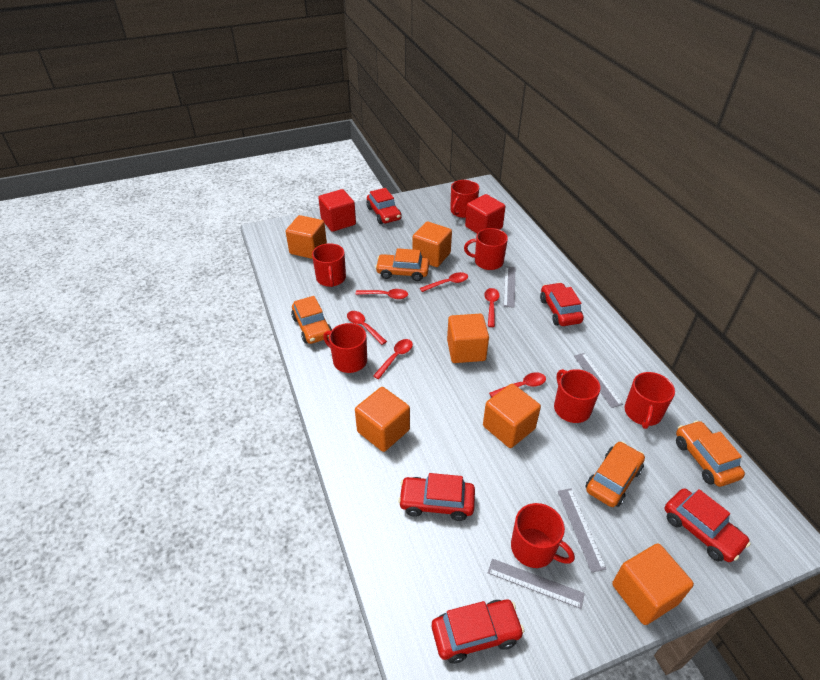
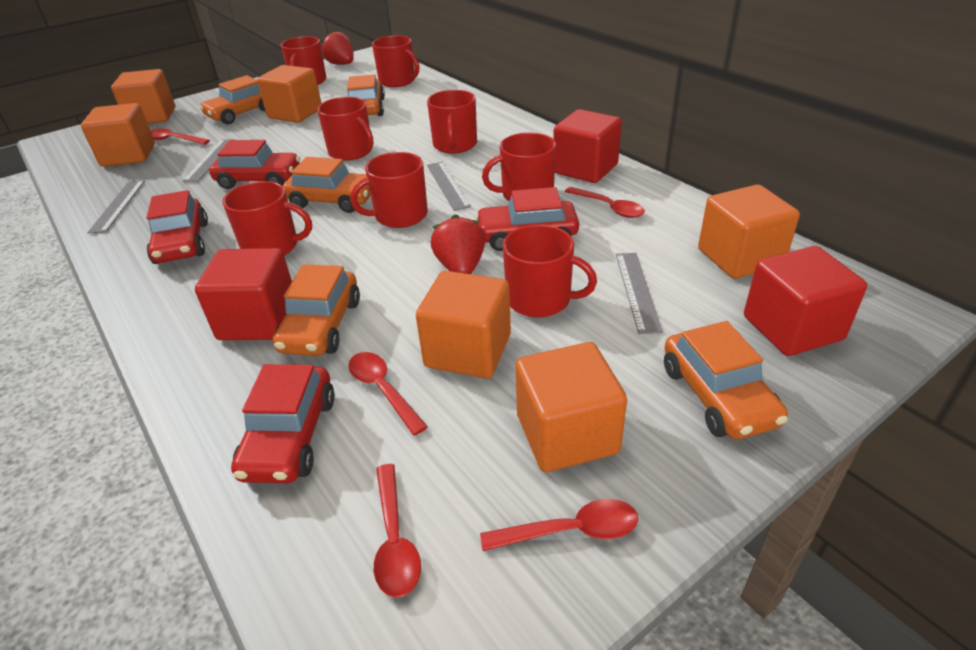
orange car: 4 -> 5
red car: 5 -> 4
red cube: 2 -> 3
red mug: 7 -> 8
red spoon: 6 -> 5
red strawberry: 0 -> 2

